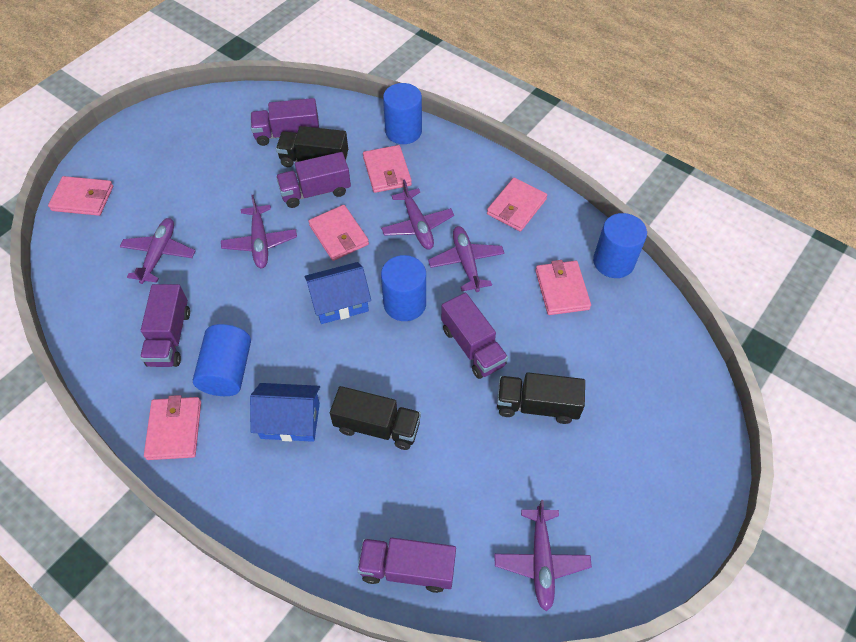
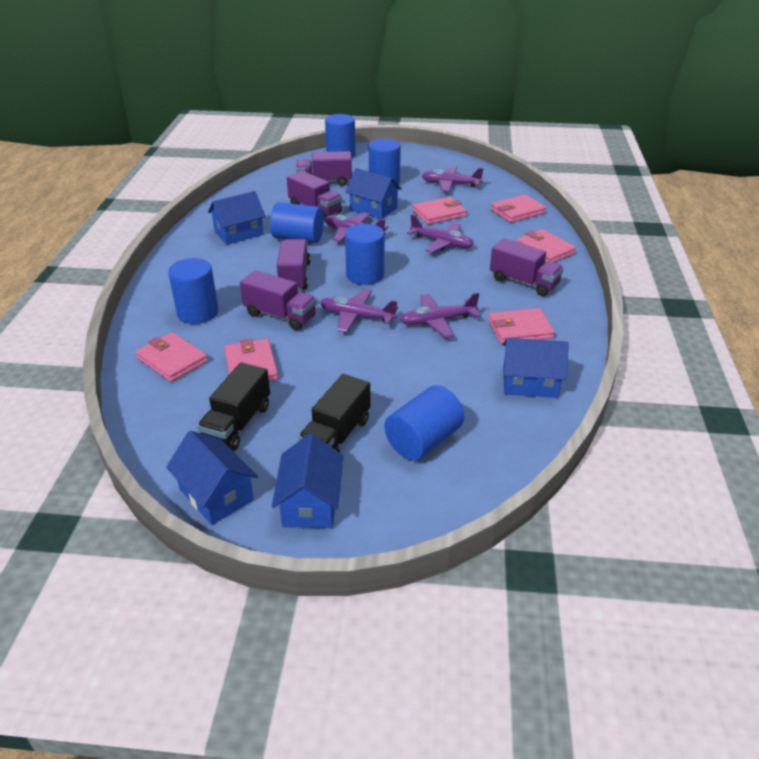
black truck: 3 -> 2
blue cylinder: 4 -> 6
blue house: 2 -> 5

